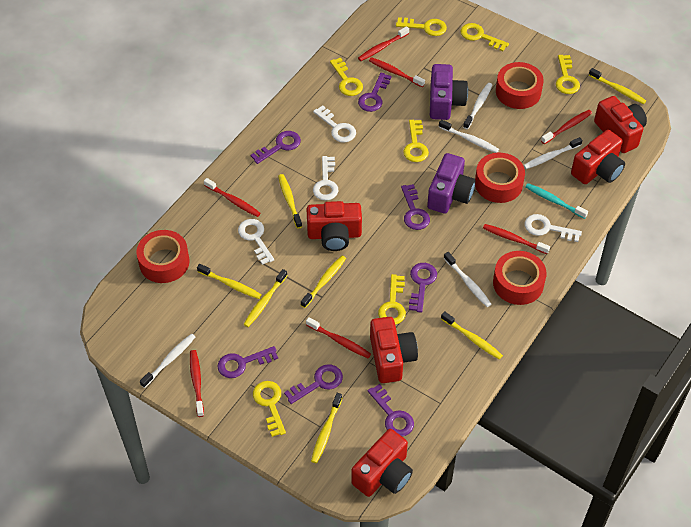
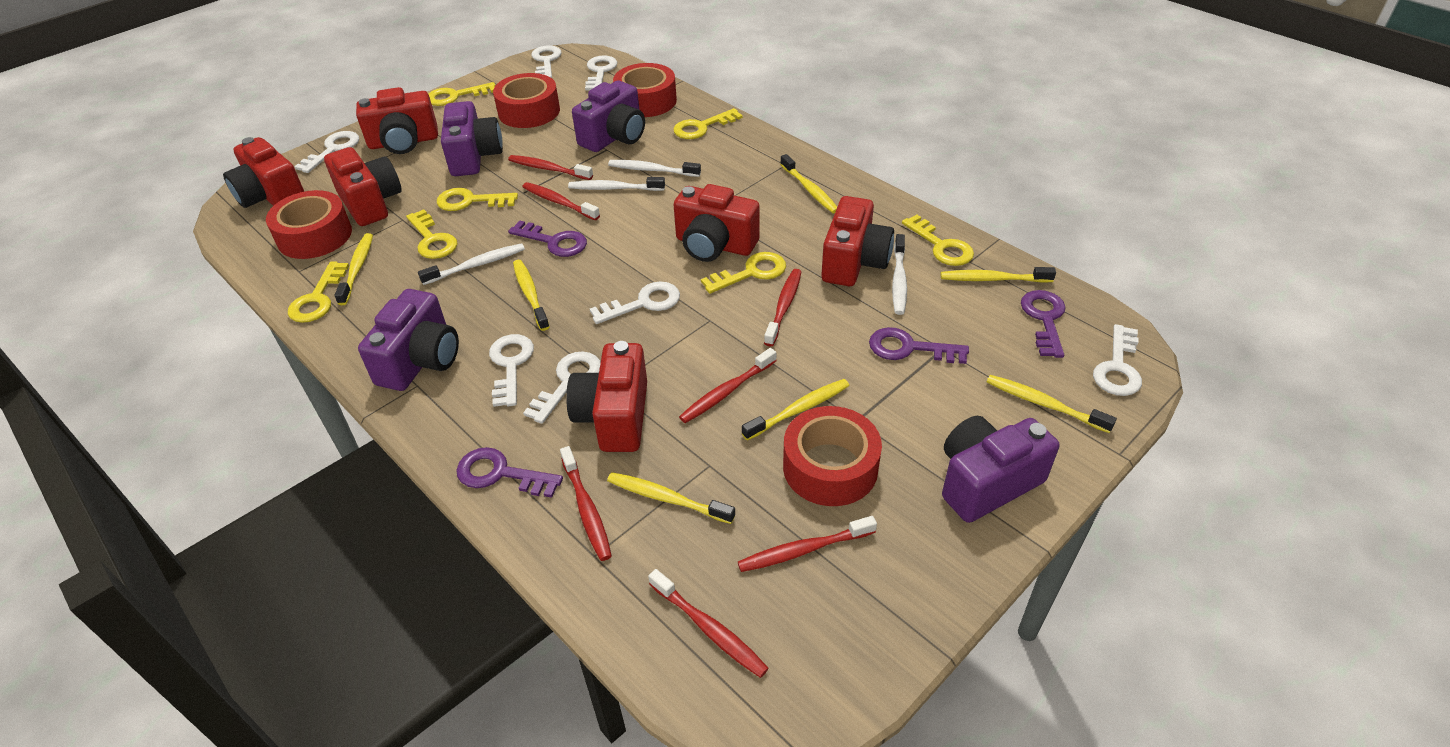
purple camera: 2 -> 4
purple key: 7 -> 4
red camera: 5 -> 6
turquoise toothbrush: 1 -> 0
white key: 4 -> 7
white toothbrush: 5 -> 4

